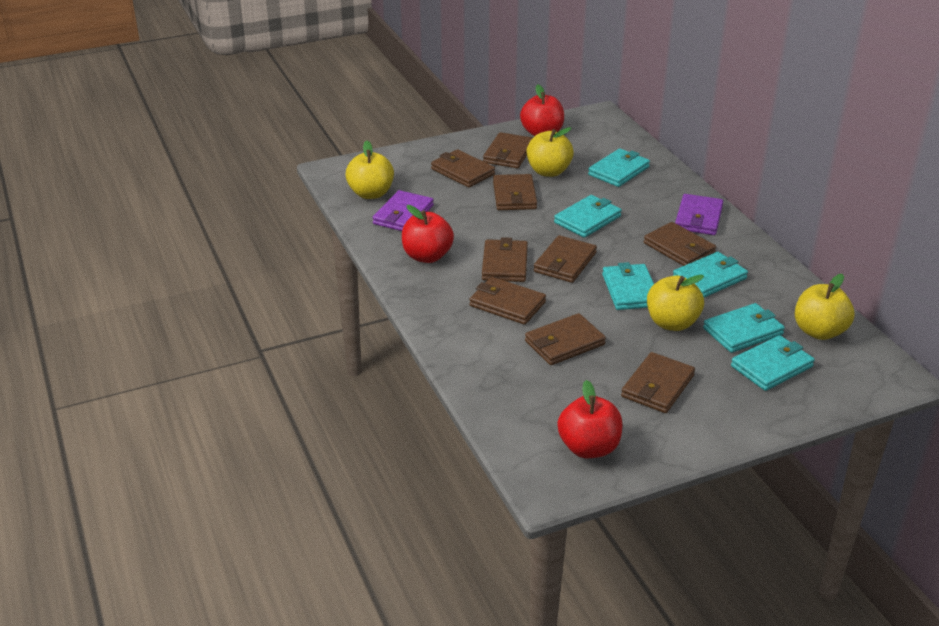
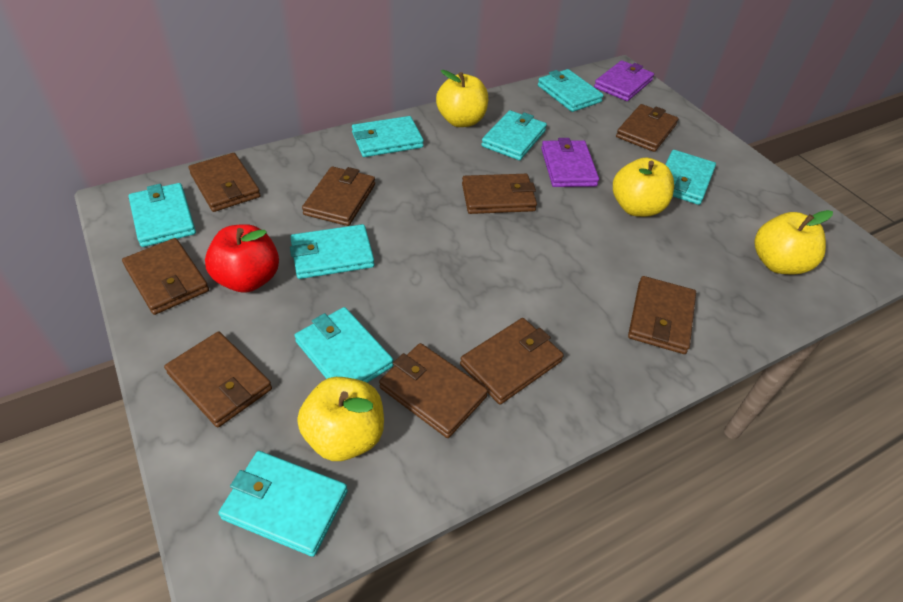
red apple: 3 -> 1
turquoise wallet: 6 -> 8

